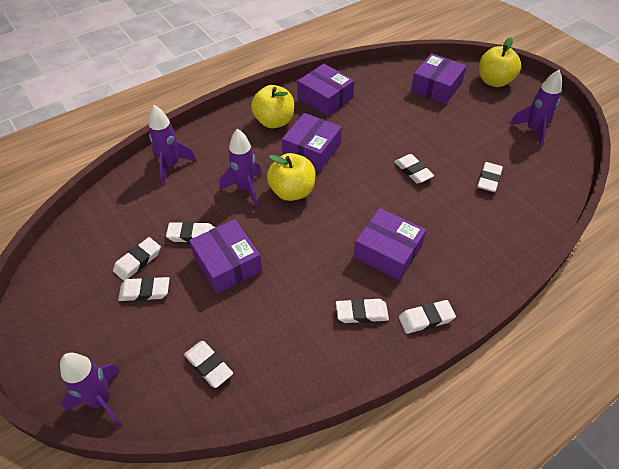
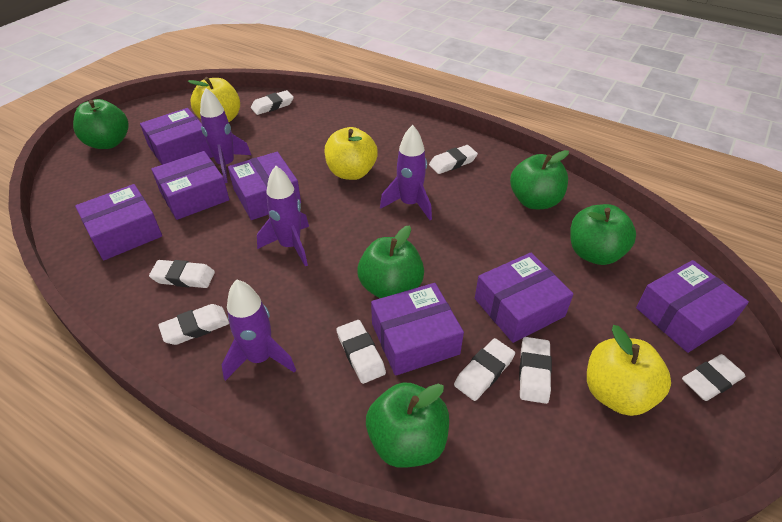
green apple: 0 -> 5
purple box: 5 -> 7

